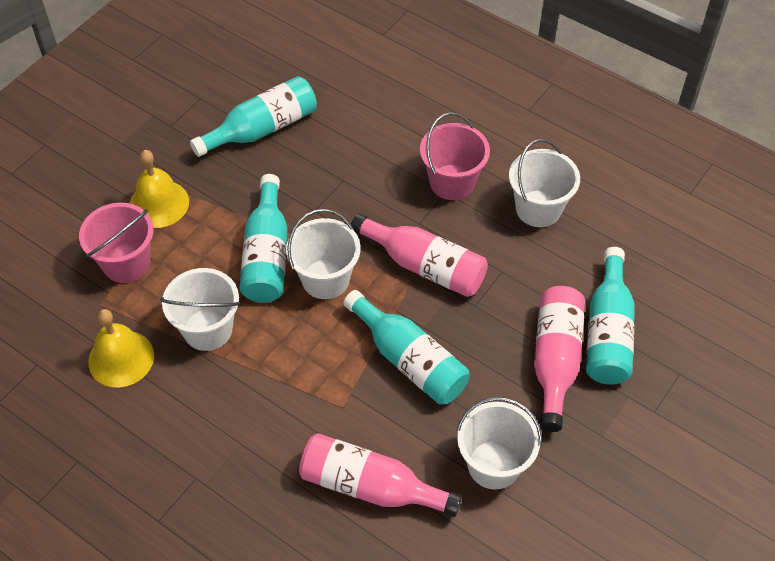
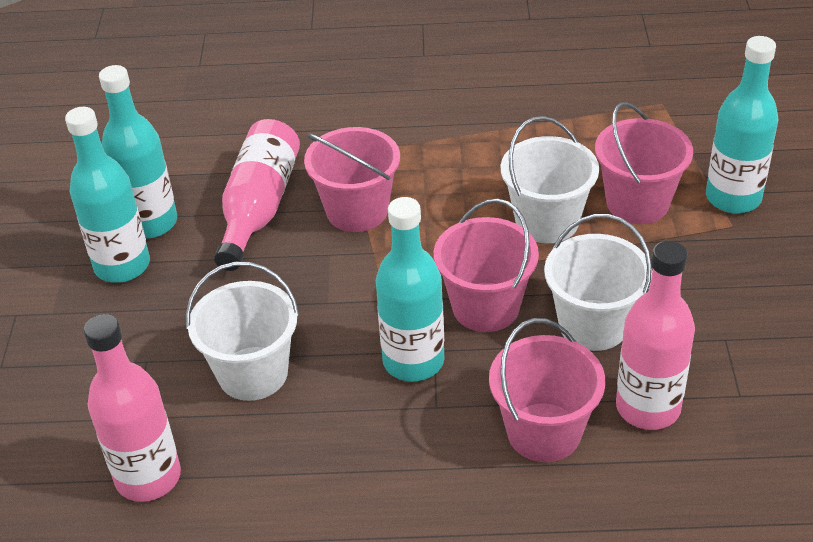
pink bucket: 2 -> 4
white bucket: 4 -> 3
yellow bell: 2 -> 0

